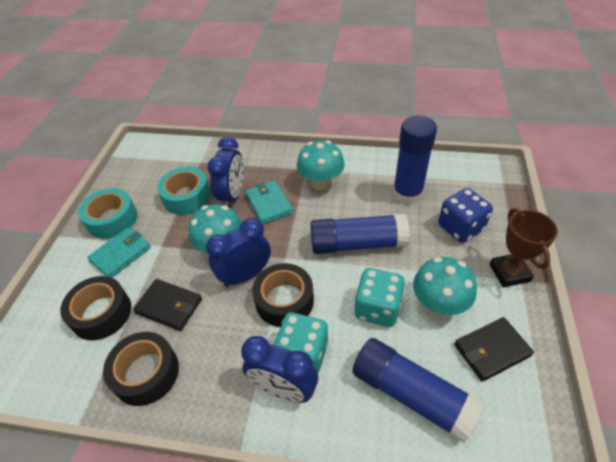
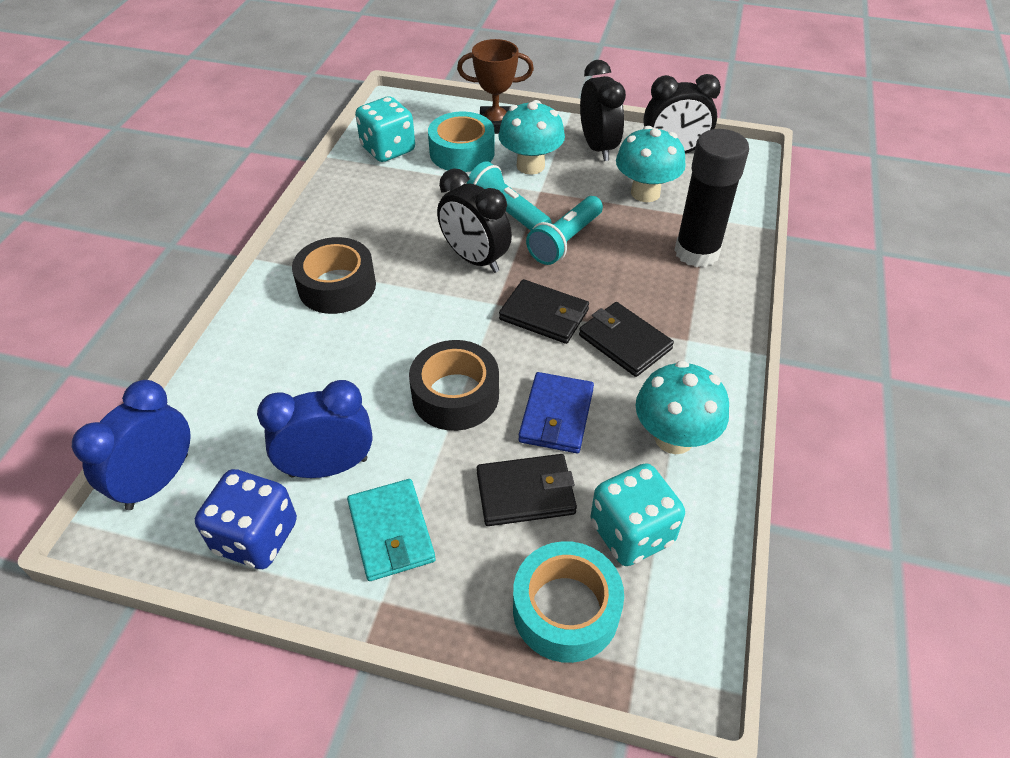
black clock: 0 -> 3
black glue stick: 0 -> 1
black tape: 3 -> 2
black wallet: 2 -> 3
blue clock: 3 -> 2
blue glue stick: 3 -> 0
blue wallet: 0 -> 1
turquoise flashlight: 0 -> 2
turquoise wallet: 2 -> 1

